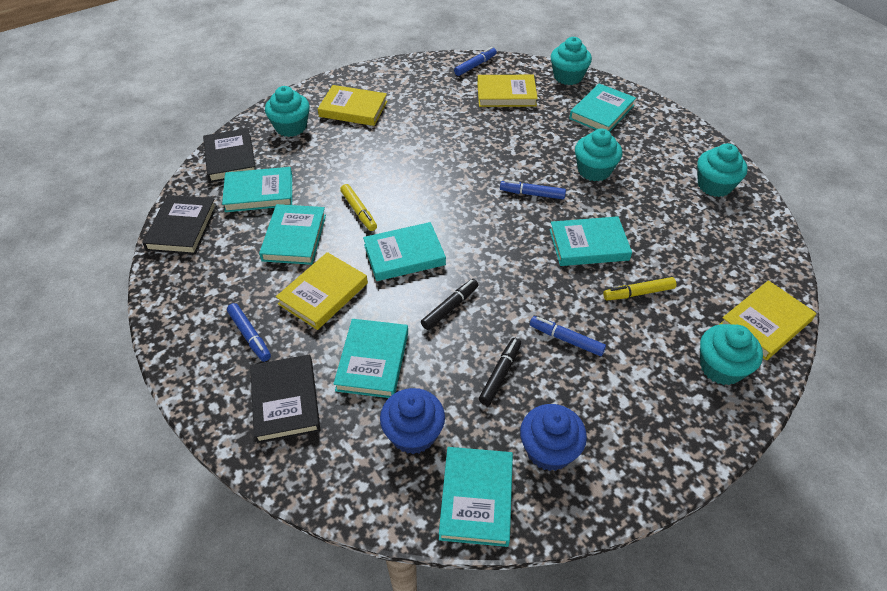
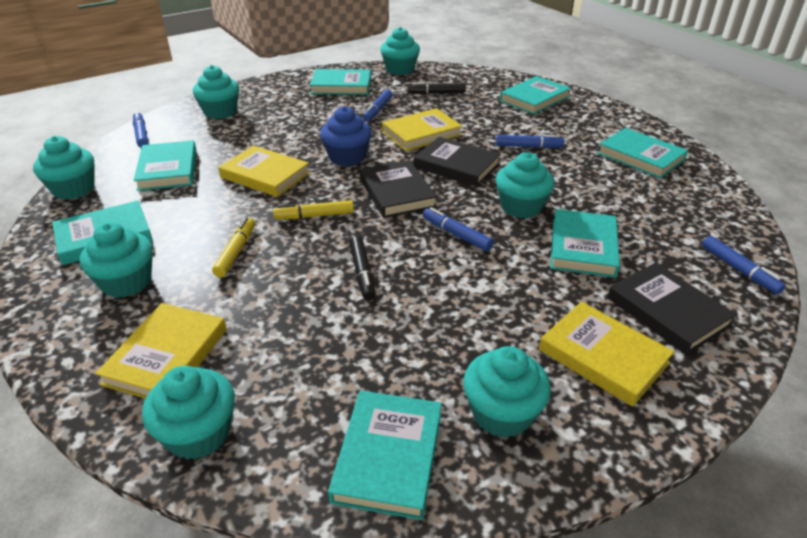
blue cupcake: 2 -> 1
blue marker: 4 -> 5
turquoise cupcake: 5 -> 7

